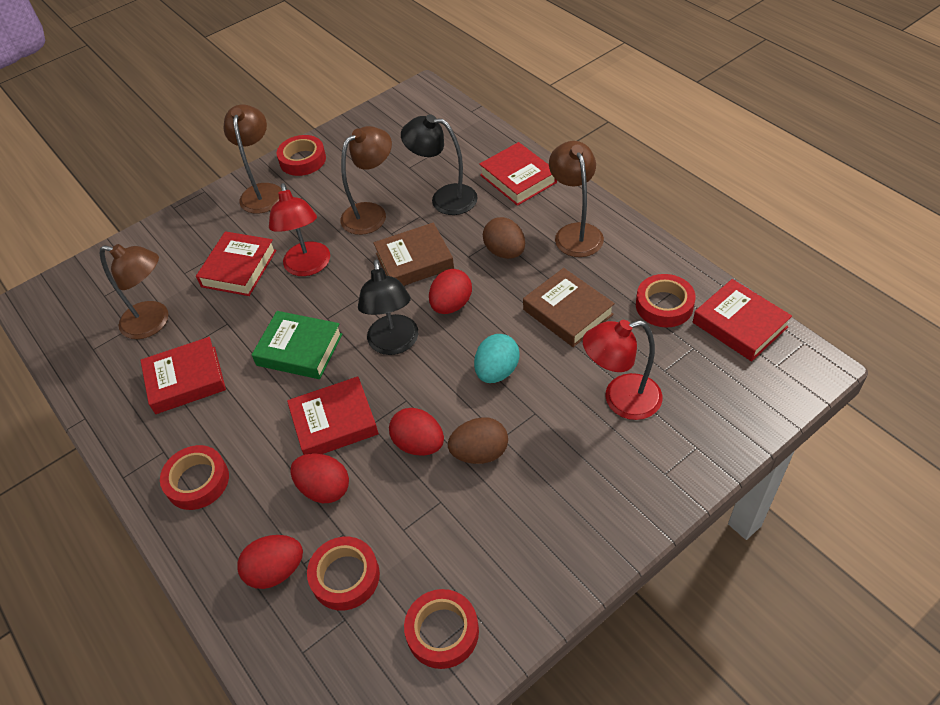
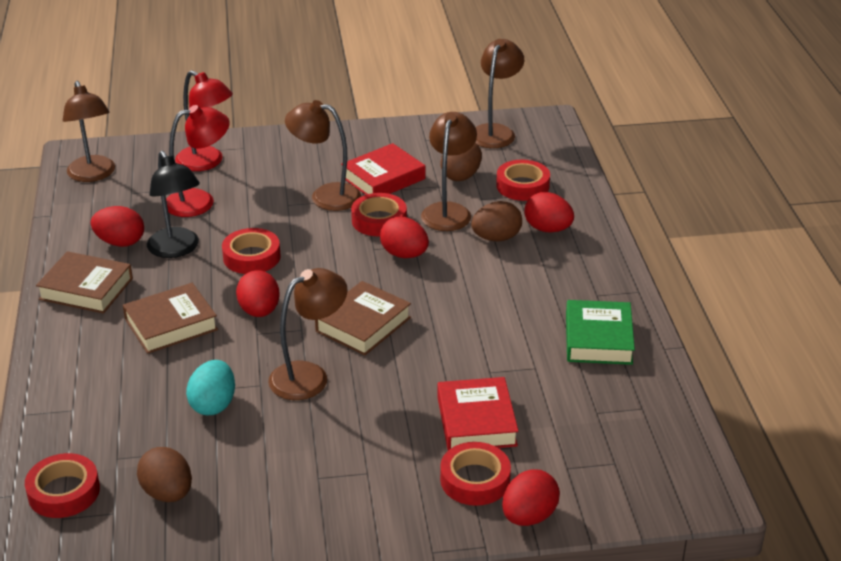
black lamp: 2 -> 1
brown book: 2 -> 3
brown egg: 2 -> 3
brown lamp: 4 -> 5
red book: 5 -> 2
red egg: 4 -> 5

